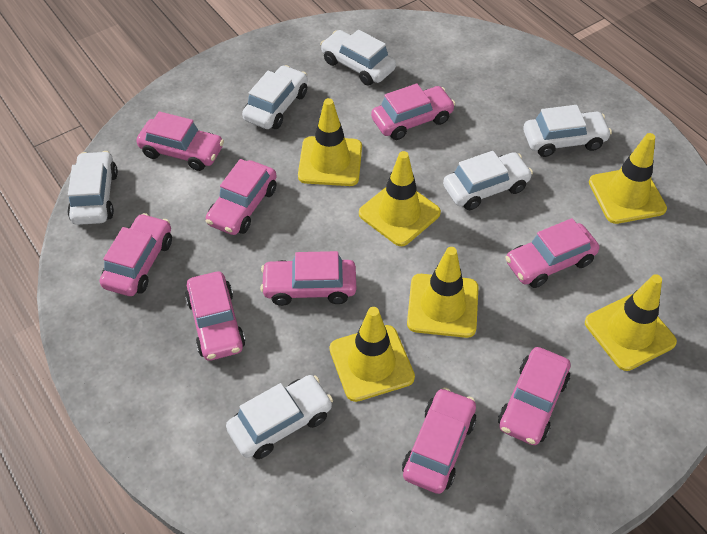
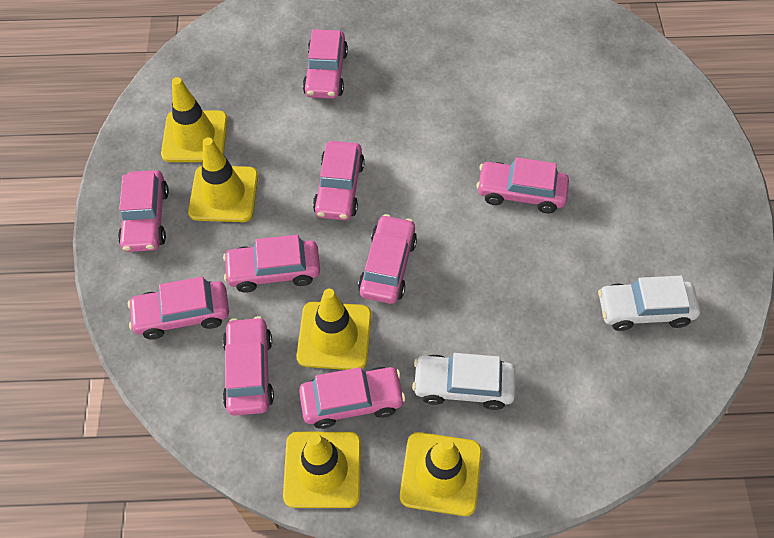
white car: 6 -> 2
yellow traffic cone: 6 -> 5

